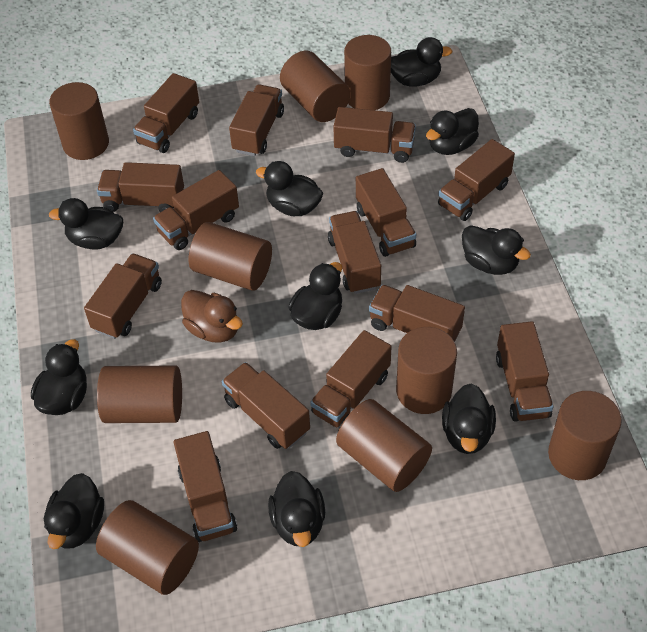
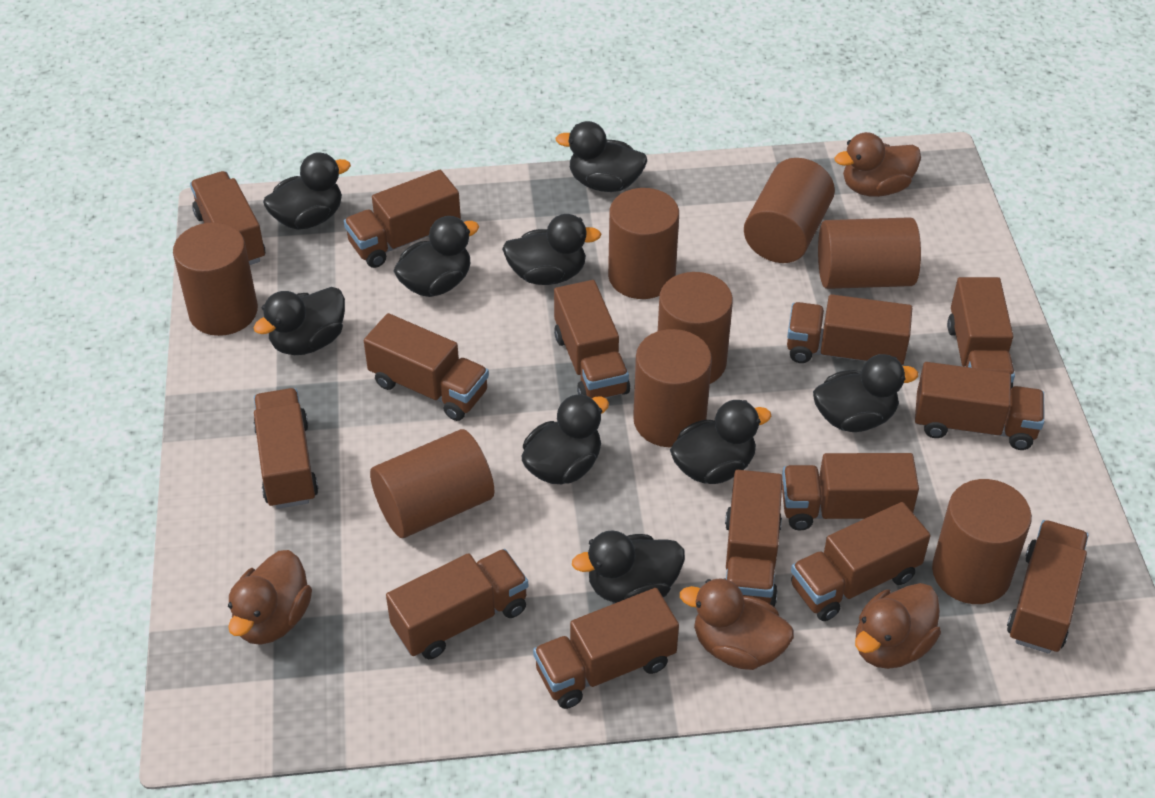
black duck: 10 -> 9
brown cylinder: 9 -> 8
brown duck: 1 -> 4

